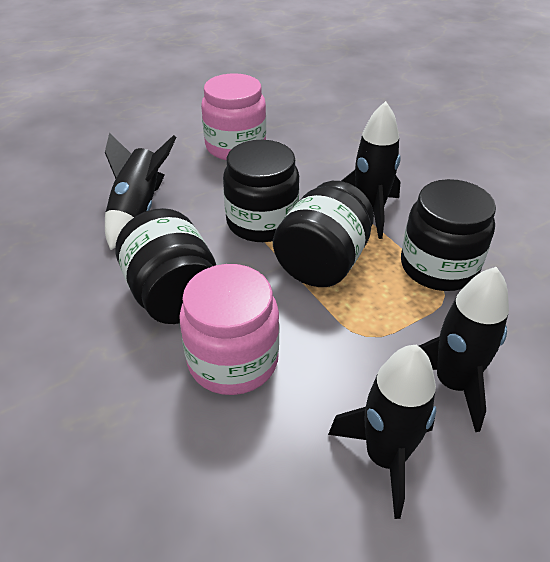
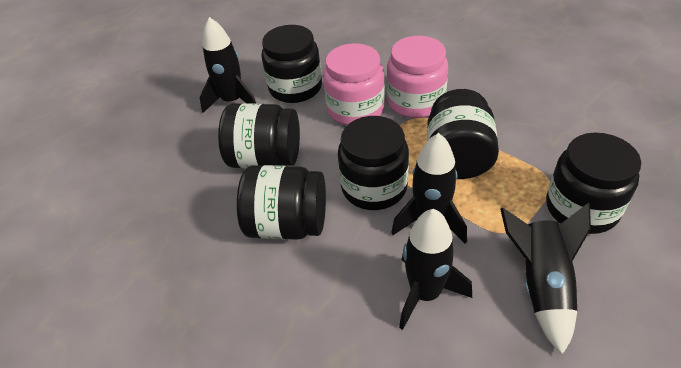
black jar: 4 -> 6

